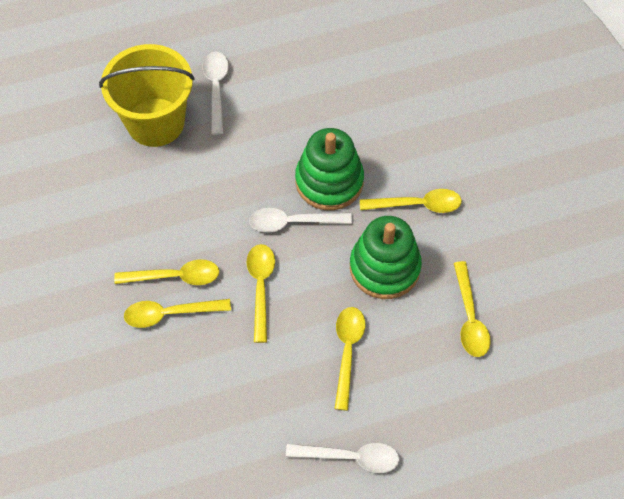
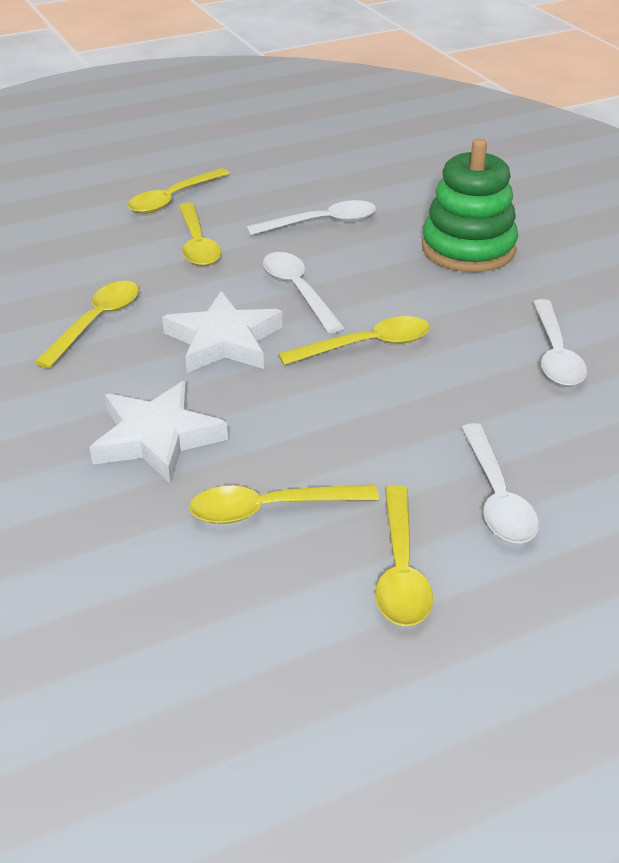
green stacking toy: 2 -> 1
white spoon: 3 -> 4
white star: 0 -> 2
yellow bucket: 1 -> 0

